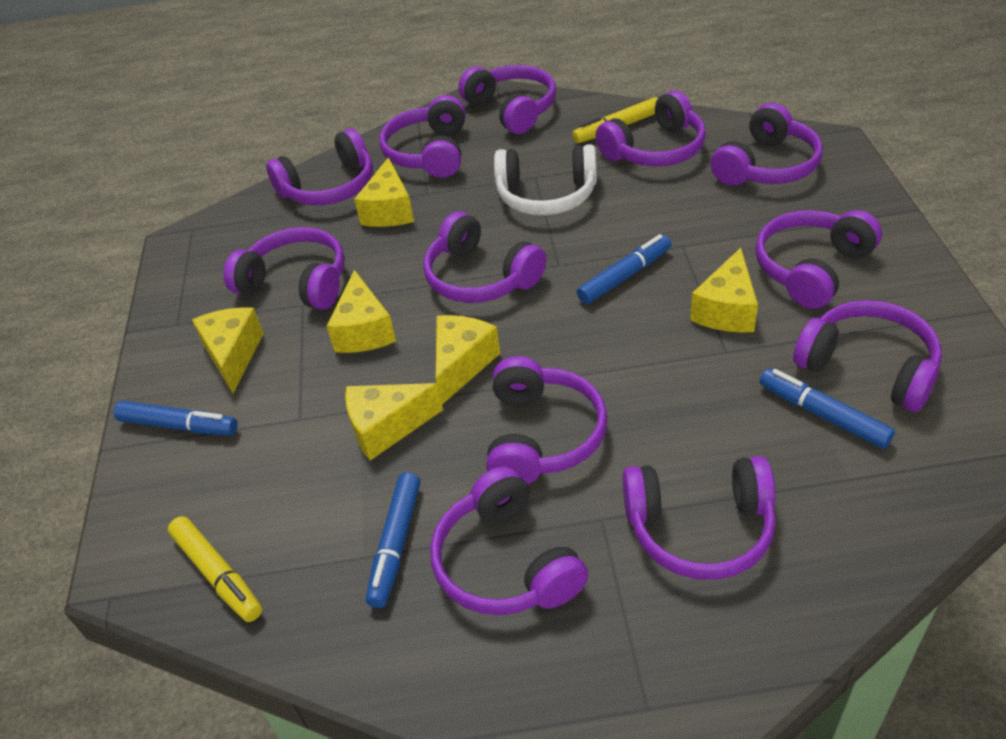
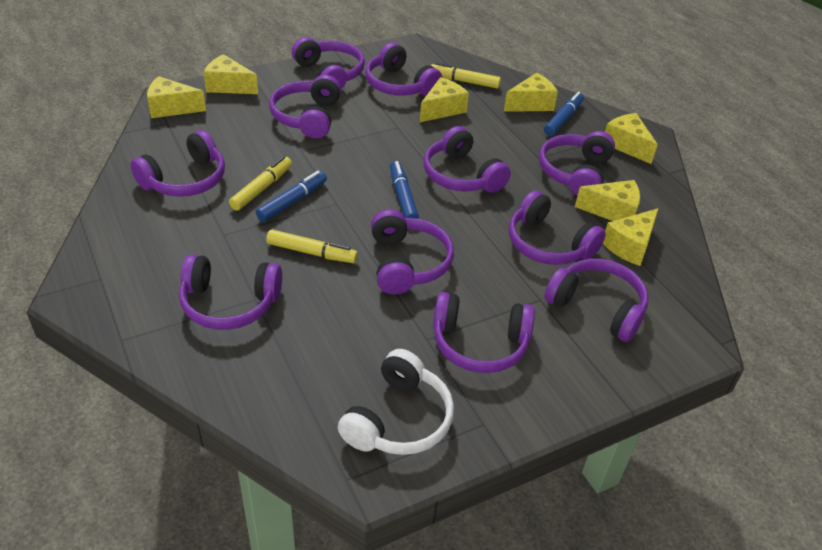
blue marker: 4 -> 3
purple headphones: 12 -> 11
yellow cheese: 6 -> 7
yellow marker: 2 -> 3

